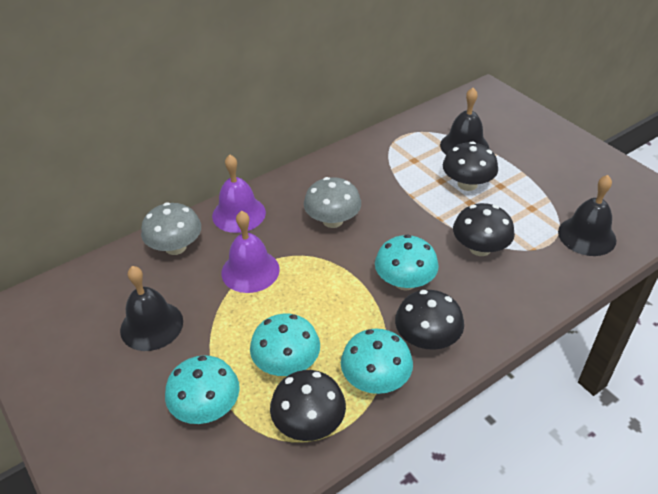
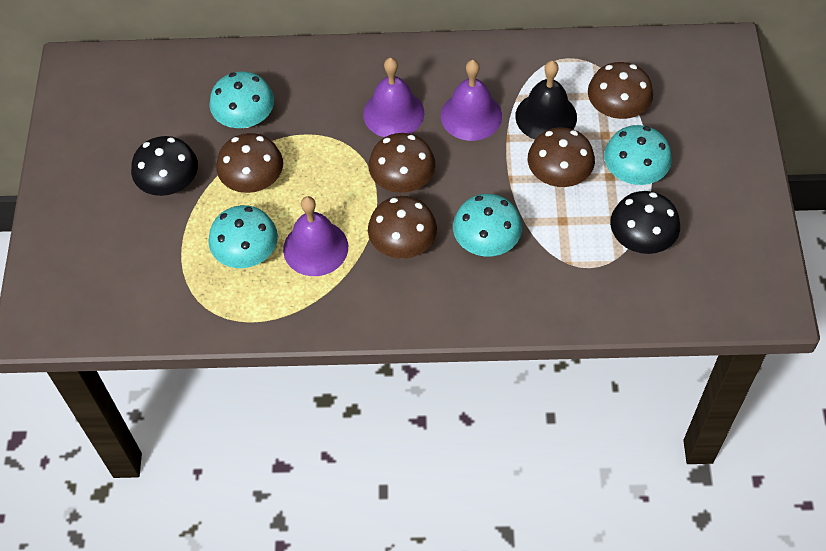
black bell: 3 -> 1
black mushroom: 4 -> 2
brown mushroom: 0 -> 5
grey mushroom: 2 -> 0
purple bell: 2 -> 3

